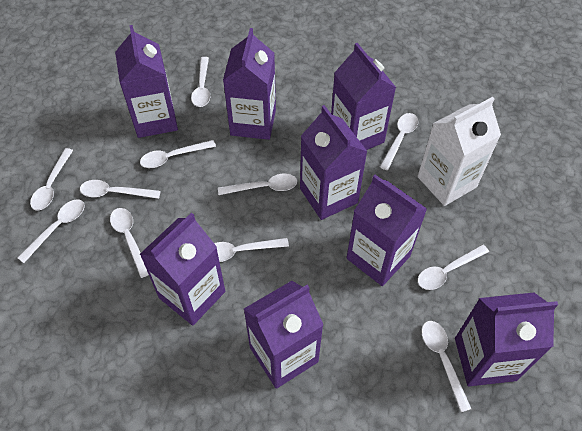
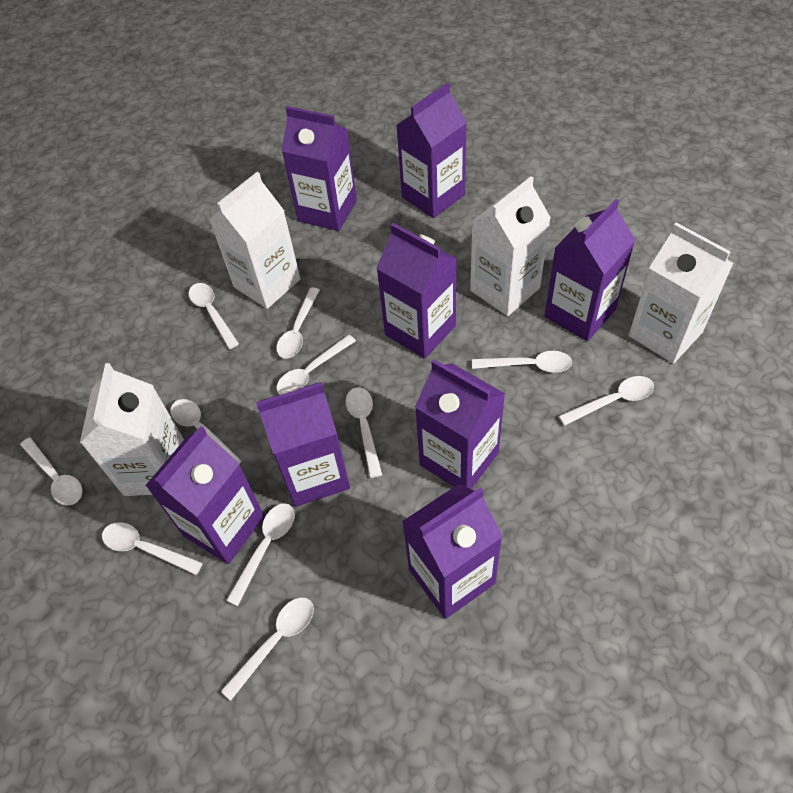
white carton: 1 -> 4

